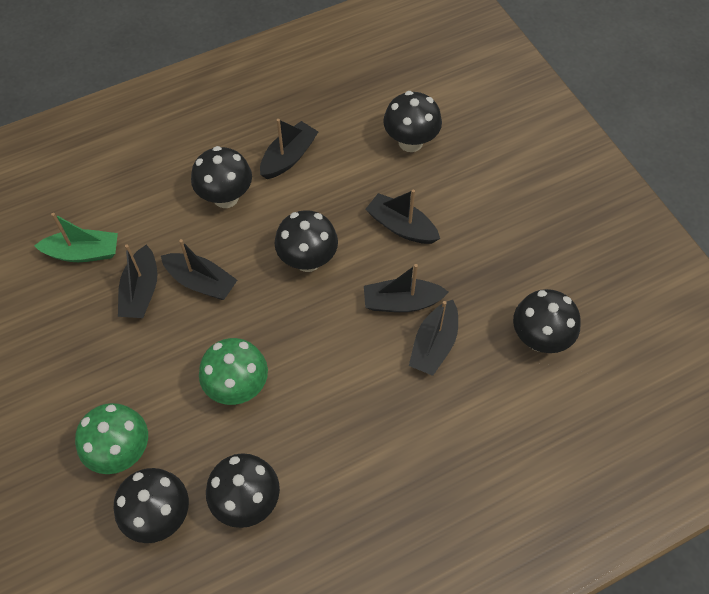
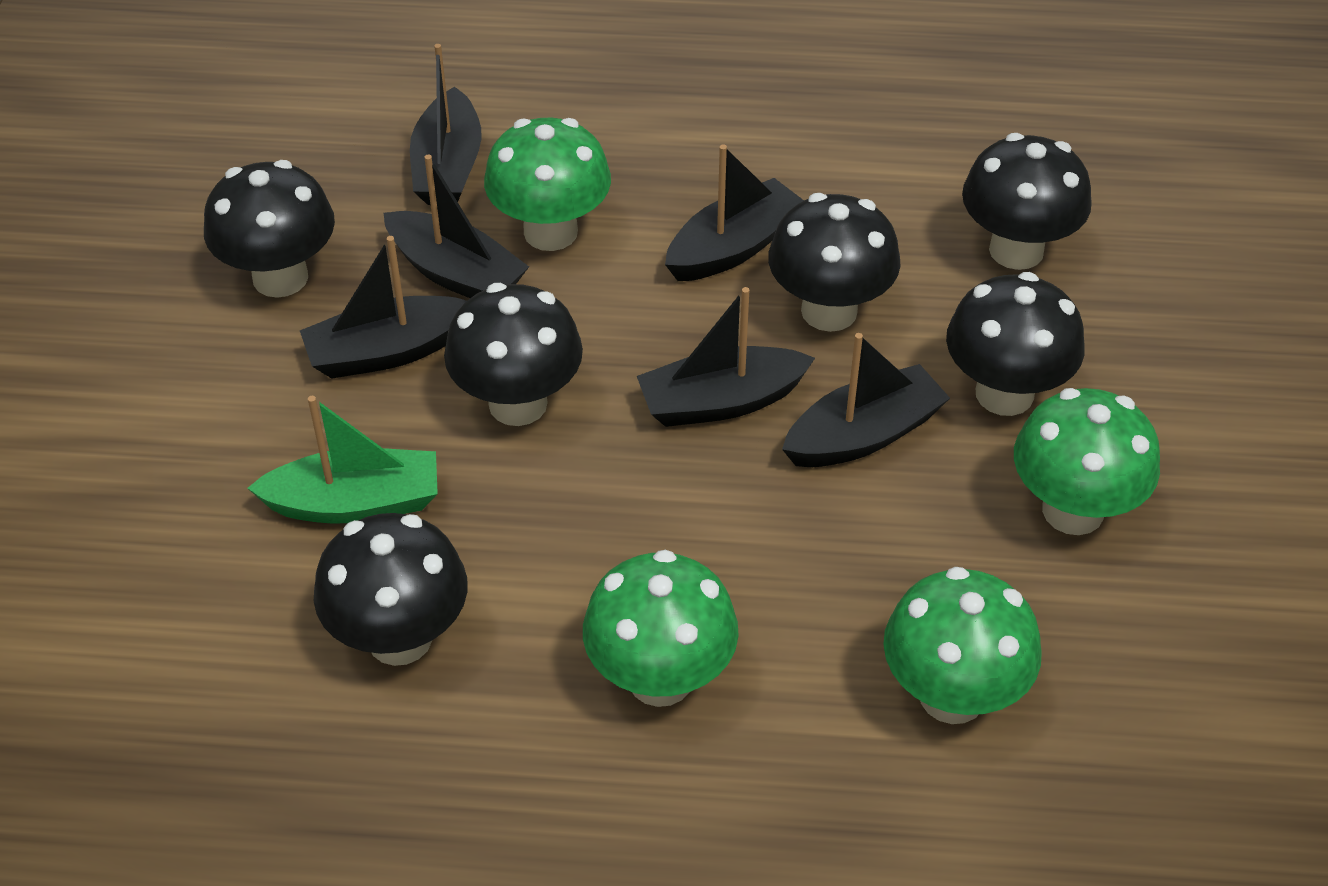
green mushroom: 2 -> 4

